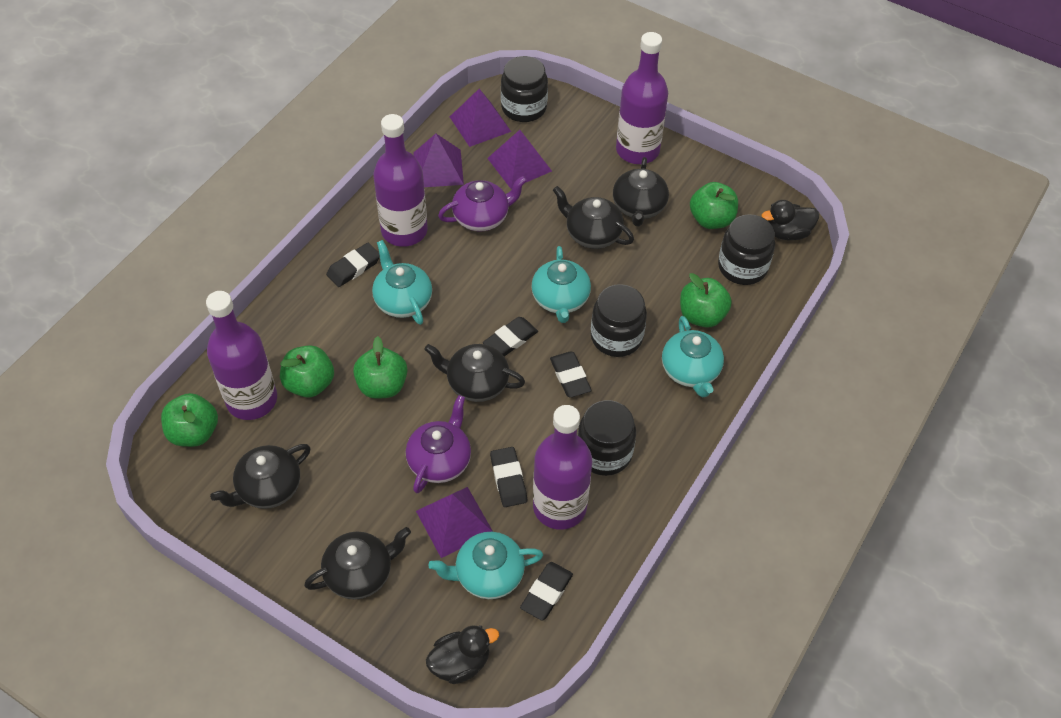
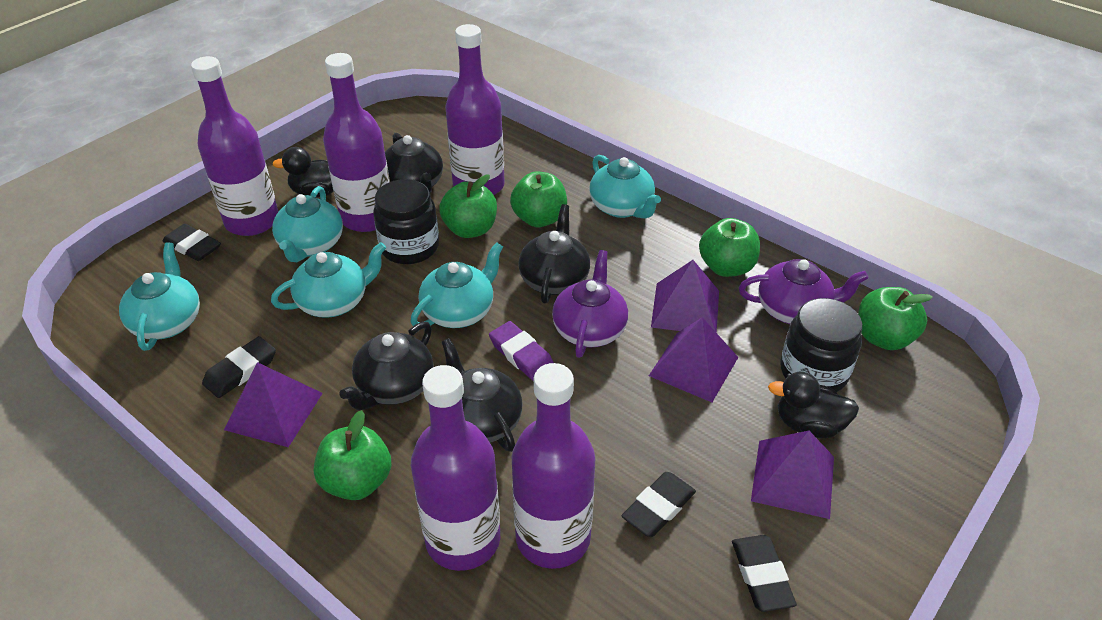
black eraser: 5 -> 4
black jar: 4 -> 2
black teapot: 5 -> 4
purple bottle: 4 -> 5
purple eraser: 0 -> 1
turquoise teapot: 4 -> 5

